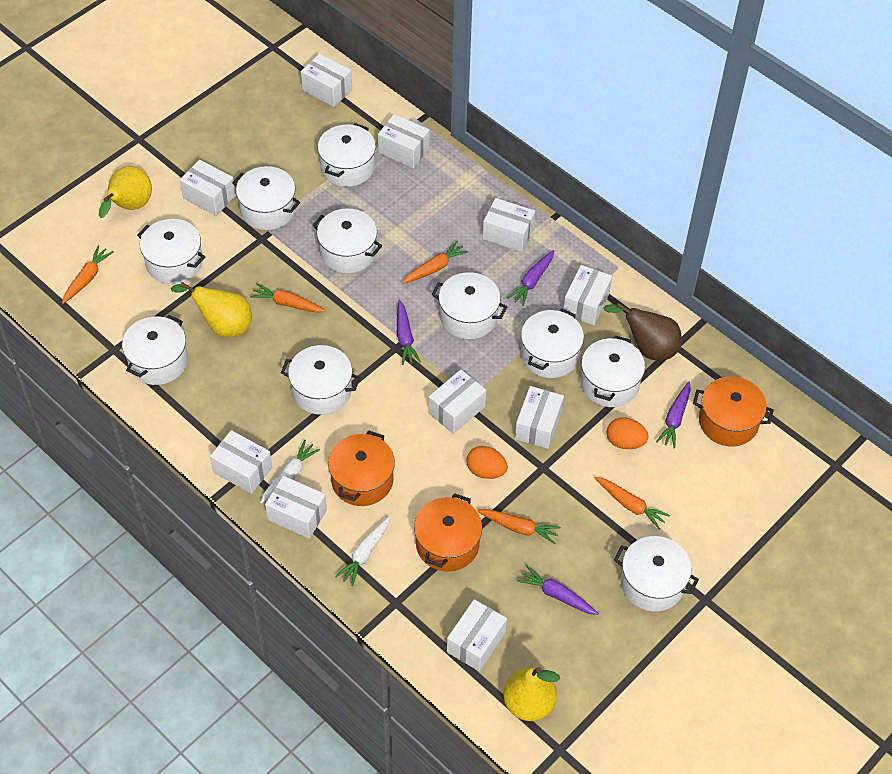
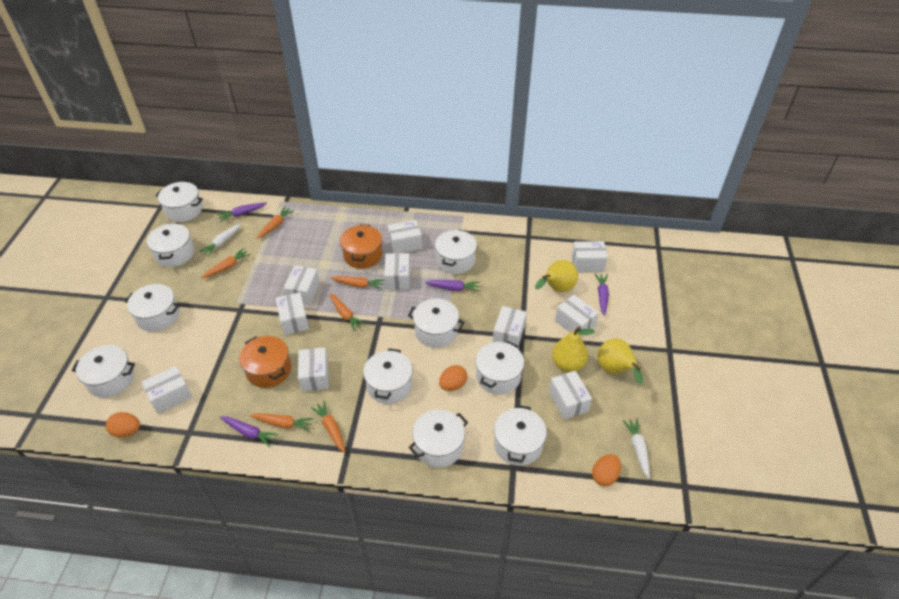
brown pear: 1 -> 0
orange carrot: 5 -> 6
orange egg: 2 -> 3
orange pot: 3 -> 2

